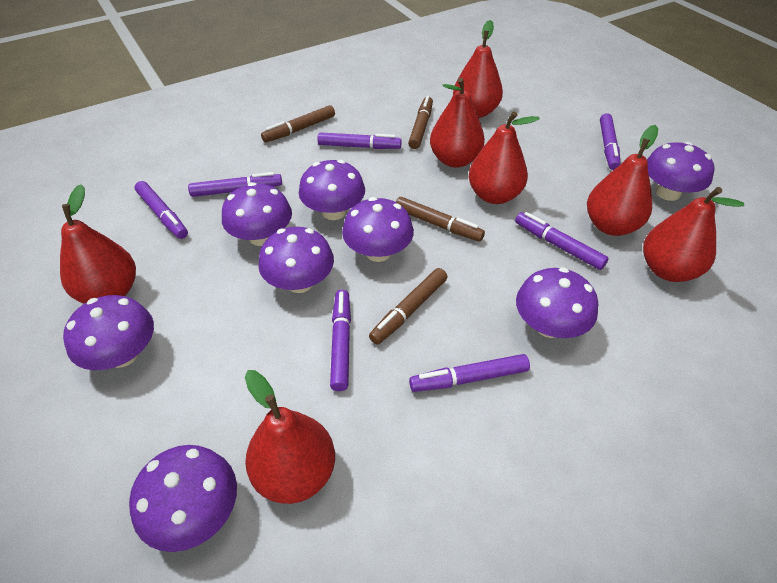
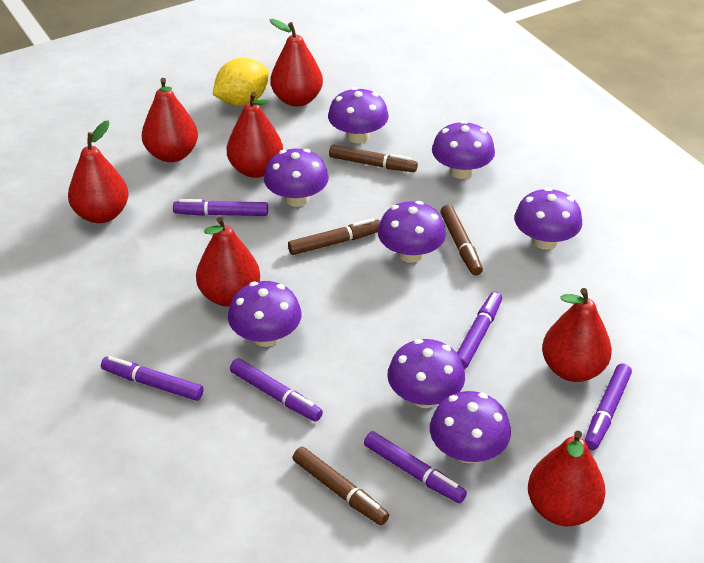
purple marker: 7 -> 6
yellow lemon: 0 -> 1

